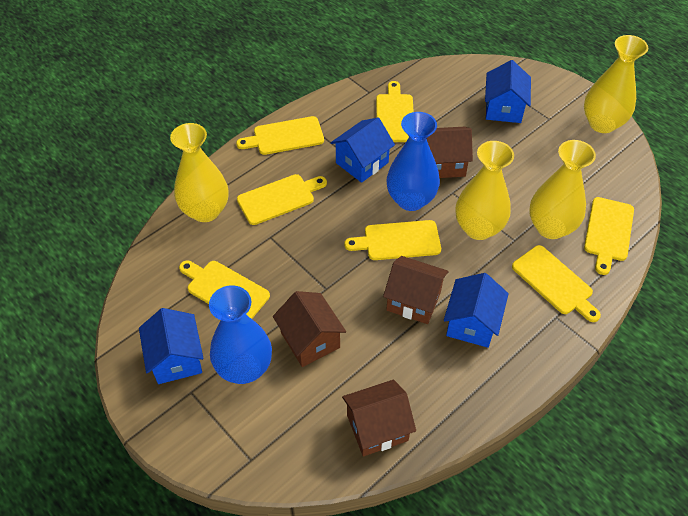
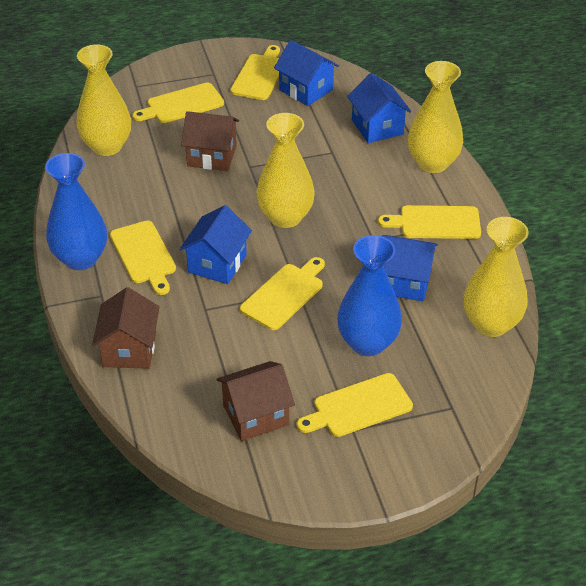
brown house: 4 -> 3
yellow cutting board: 7 -> 6

